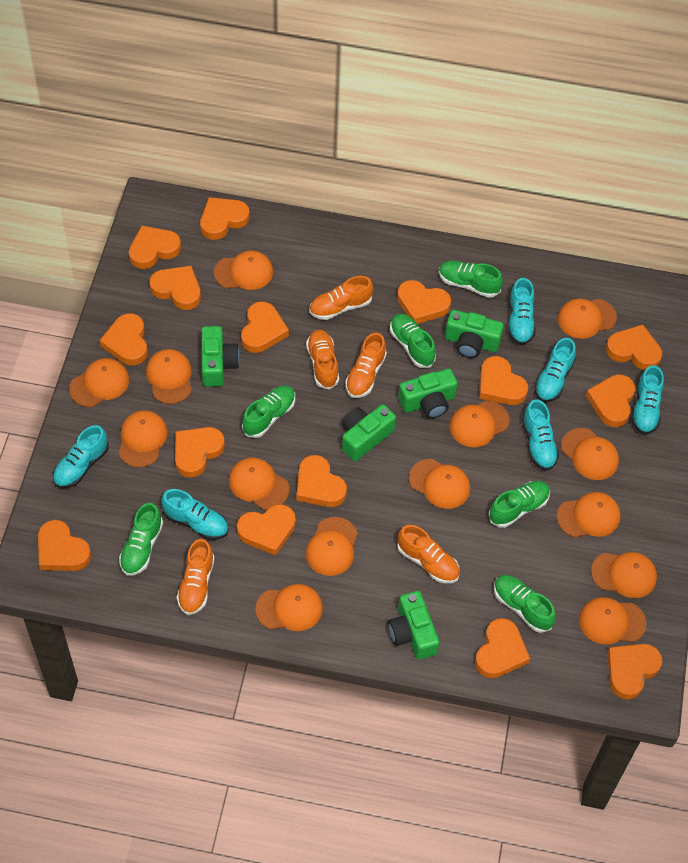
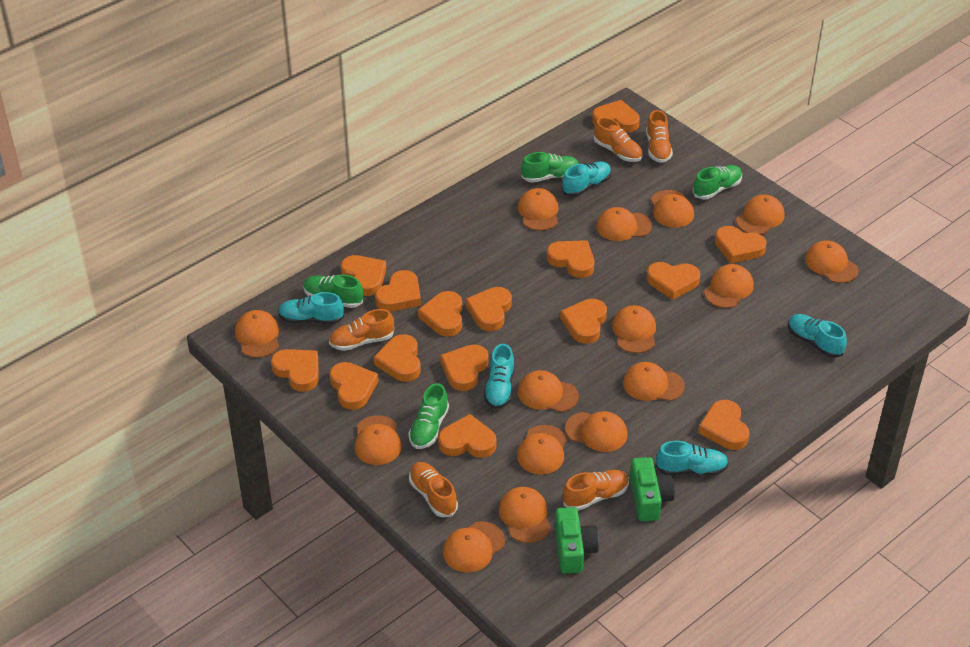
green camera: 5 -> 2
green shoe: 6 -> 4
orange cap: 14 -> 15
turquoise shoe: 6 -> 5

